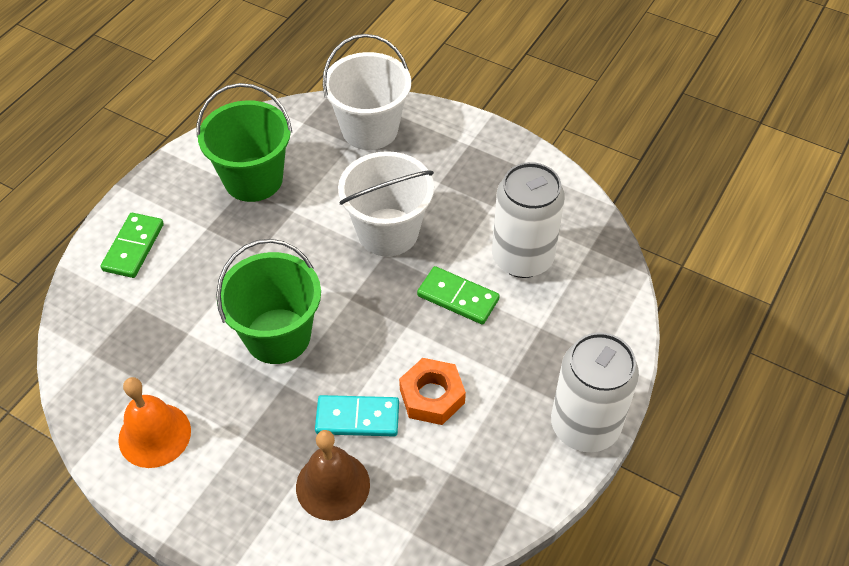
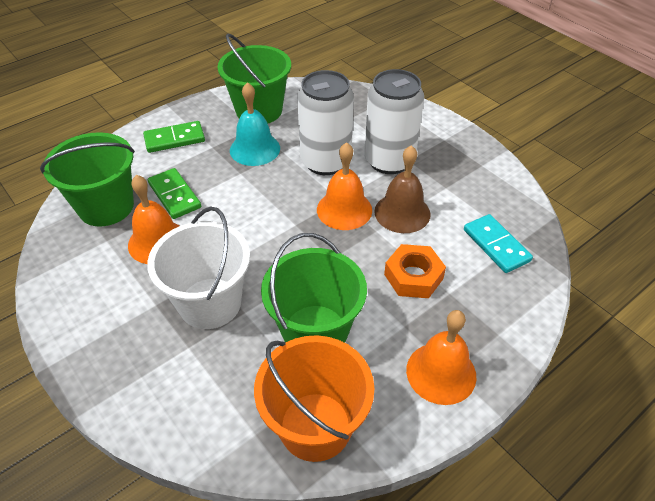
green bucket: 2 -> 3
orange bell: 1 -> 3
orange bucket: 0 -> 1
turquoise bell: 0 -> 1
white bucket: 2 -> 1

